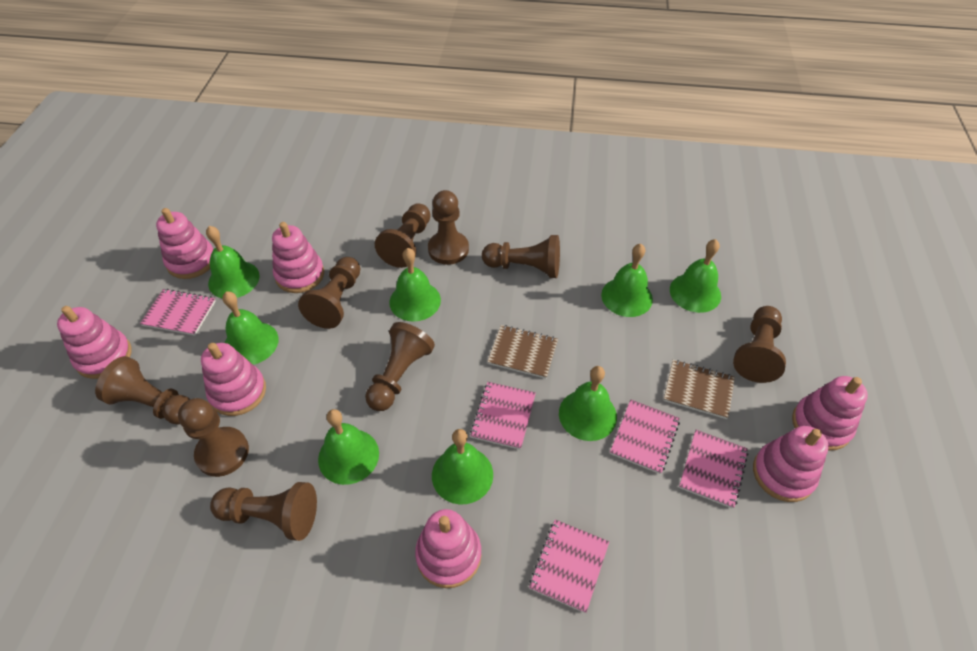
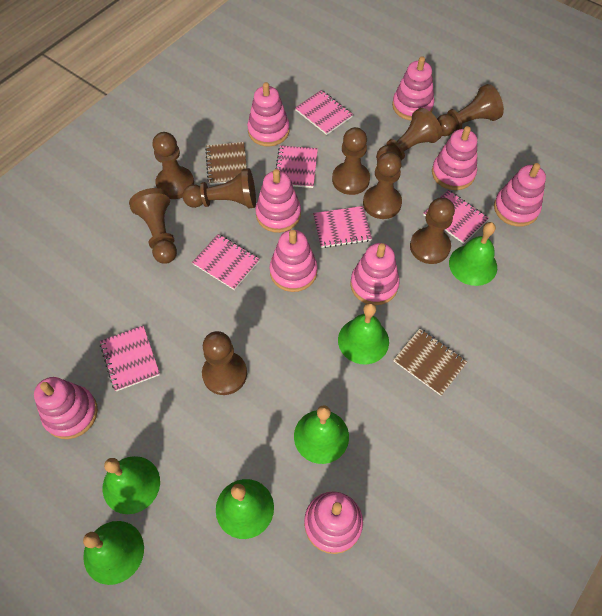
green bell: 8 -> 6
pink notebook: 5 -> 6
pink stacking toy: 7 -> 9

